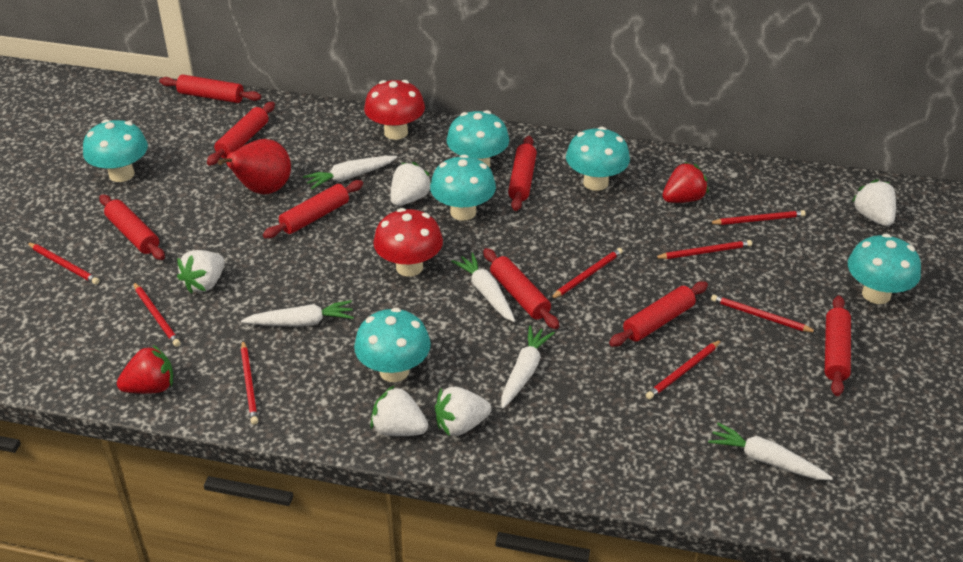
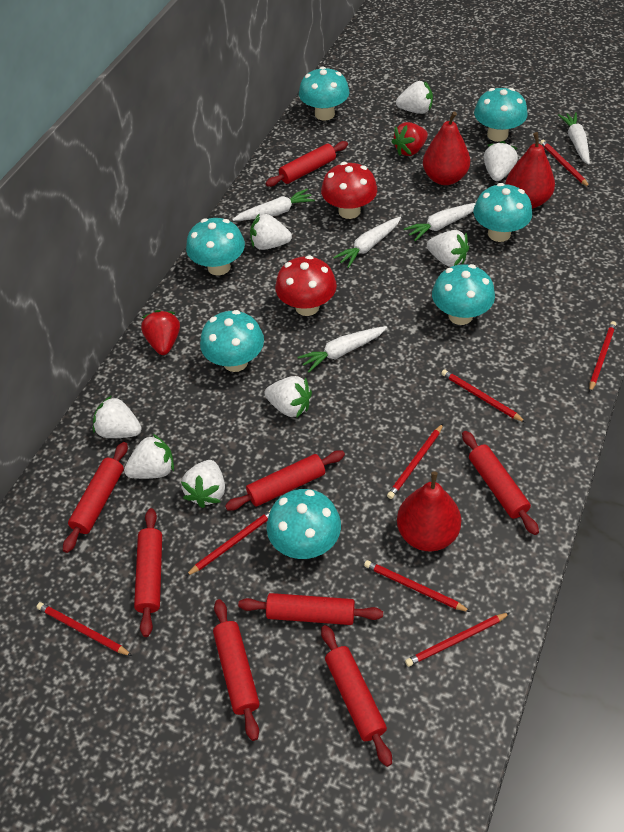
red pear: 1 -> 3
turquoise mushroom: 6 -> 7
white strawberry: 5 -> 8

